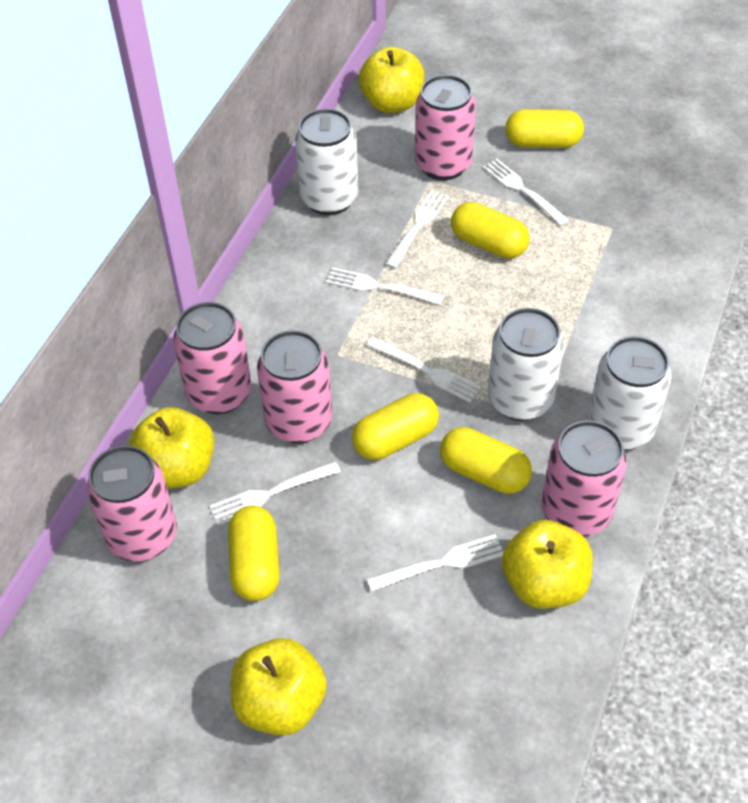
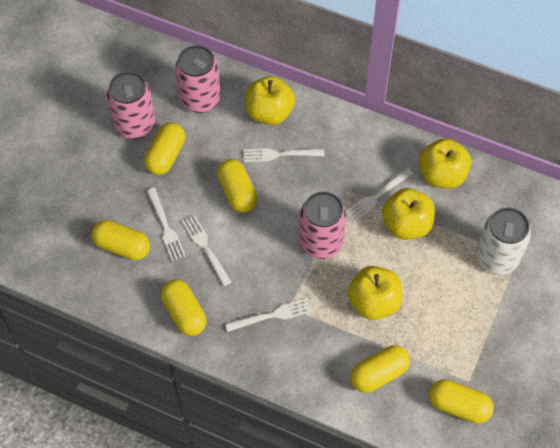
pink can: 5 -> 3
white can: 3 -> 1
white fork: 6 -> 5
yellow capsule: 5 -> 6

